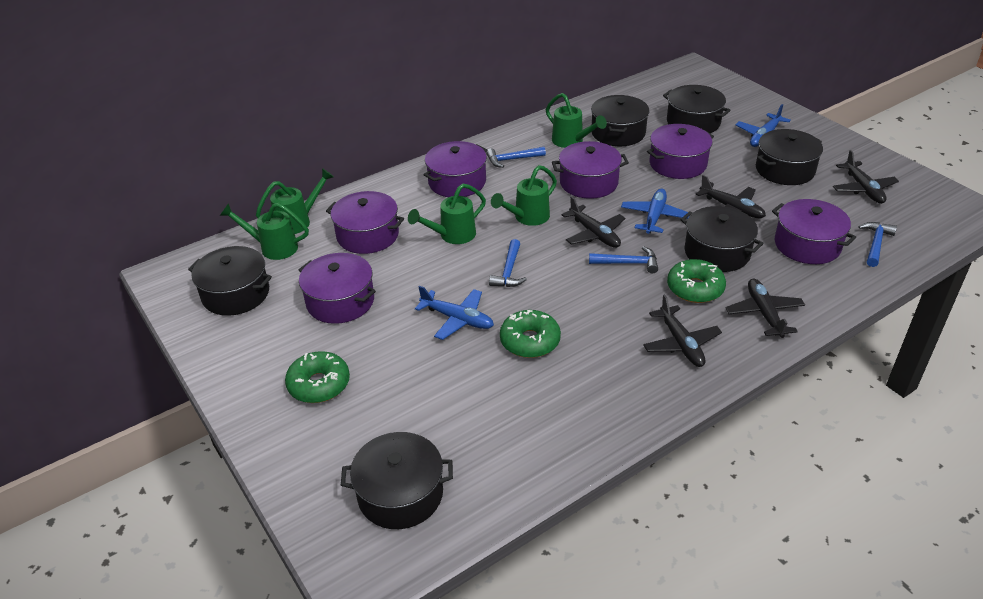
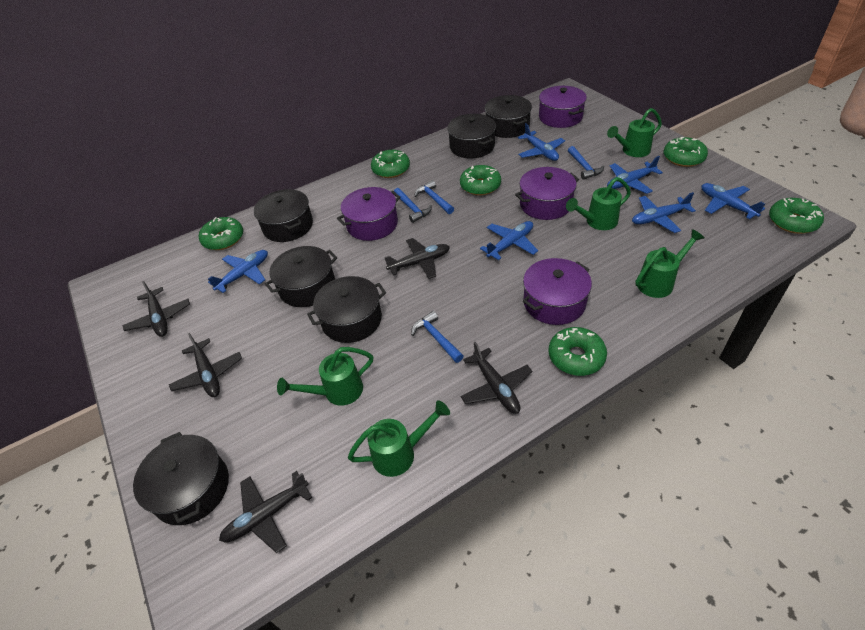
blue plane: 3 -> 6
green donut: 3 -> 6
purple pot: 6 -> 4

